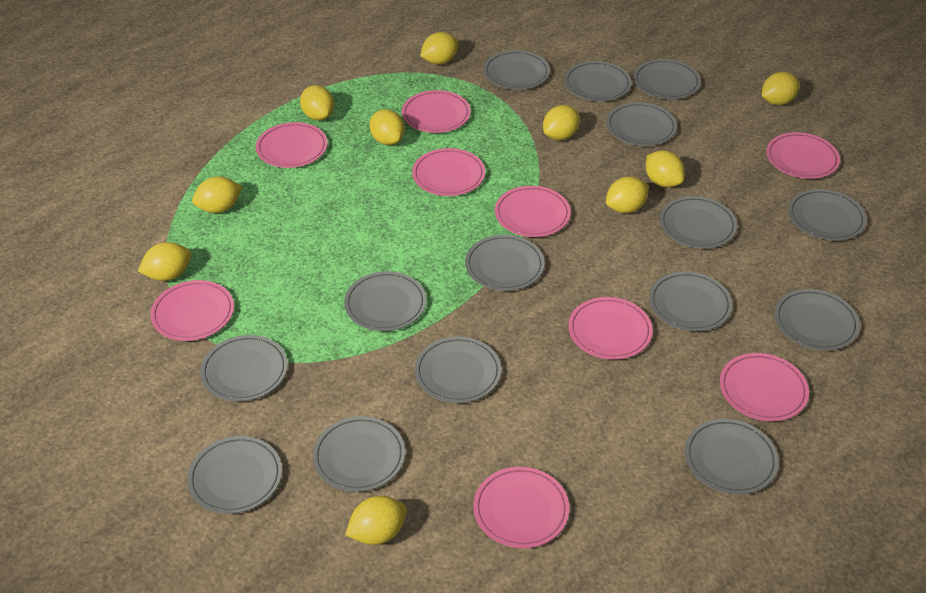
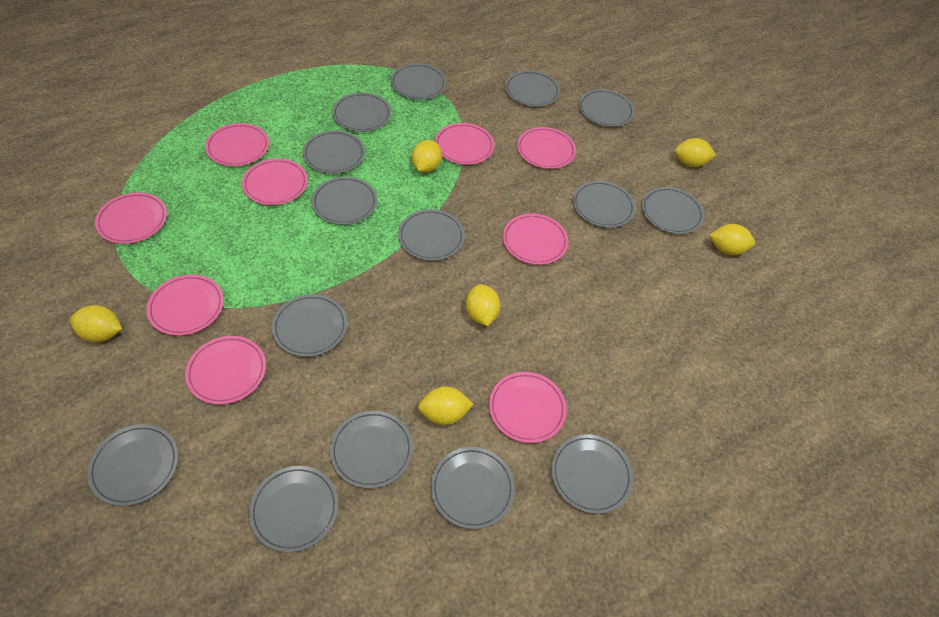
yellow lemon: 10 -> 6

